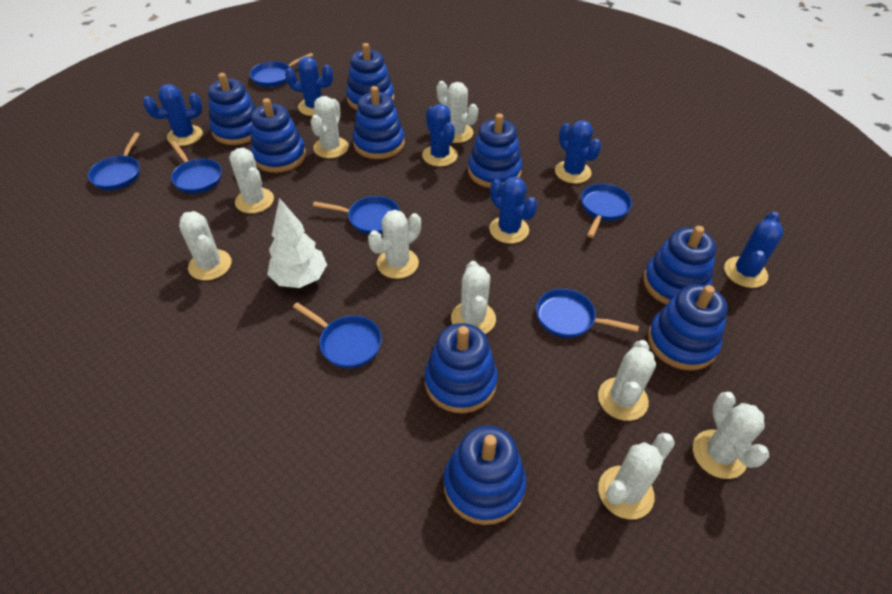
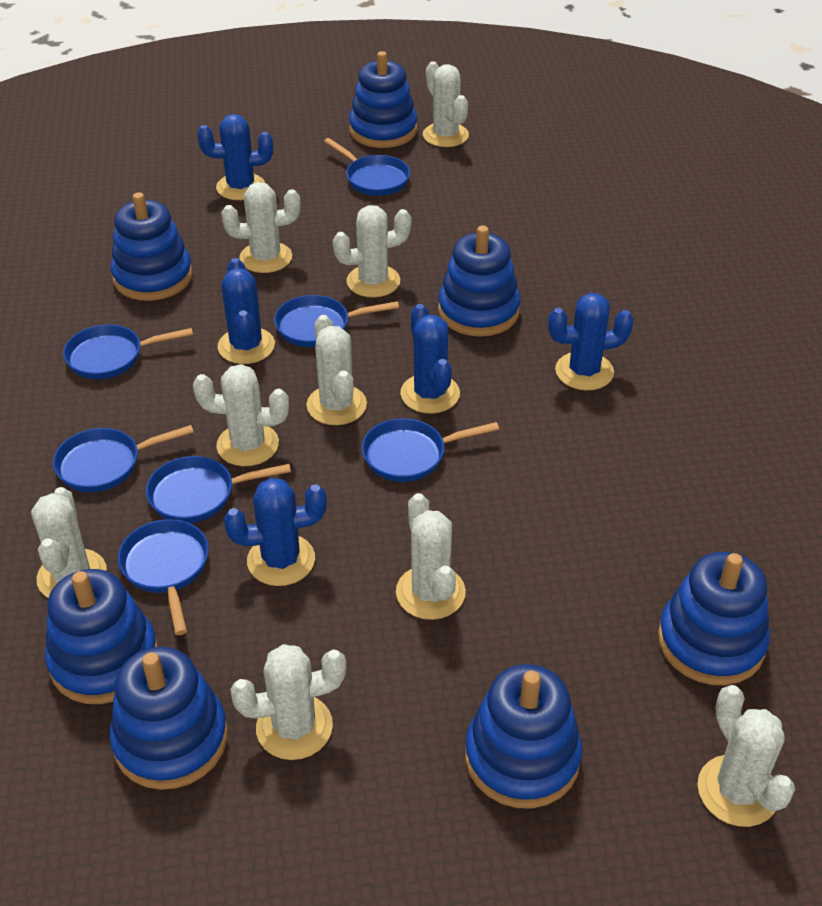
blue cactus: 6 -> 5
blue stacking toy: 9 -> 7
white tree: 1 -> 0

